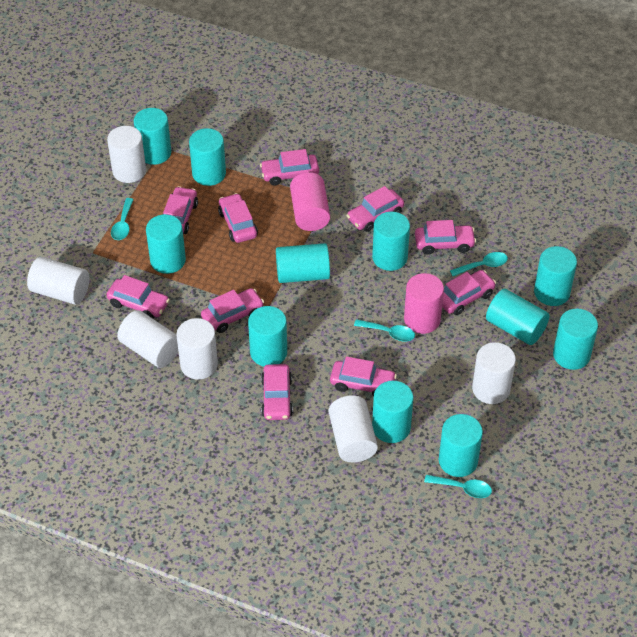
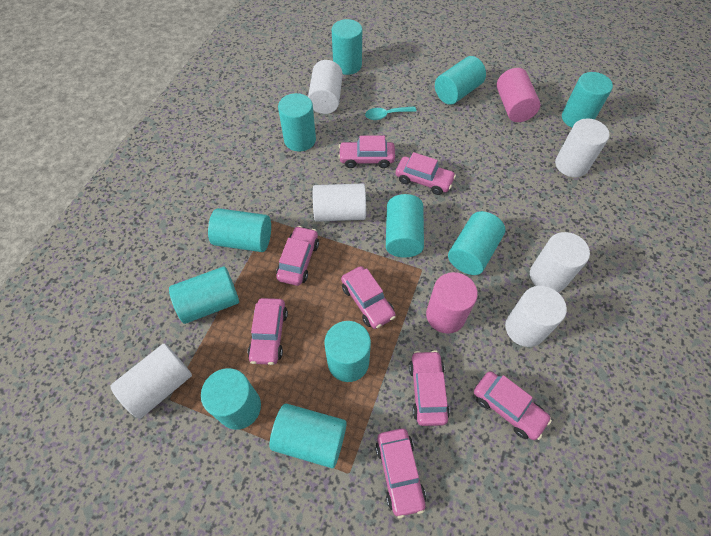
pink car: 10 -> 8
turquoise spoon: 4 -> 1

